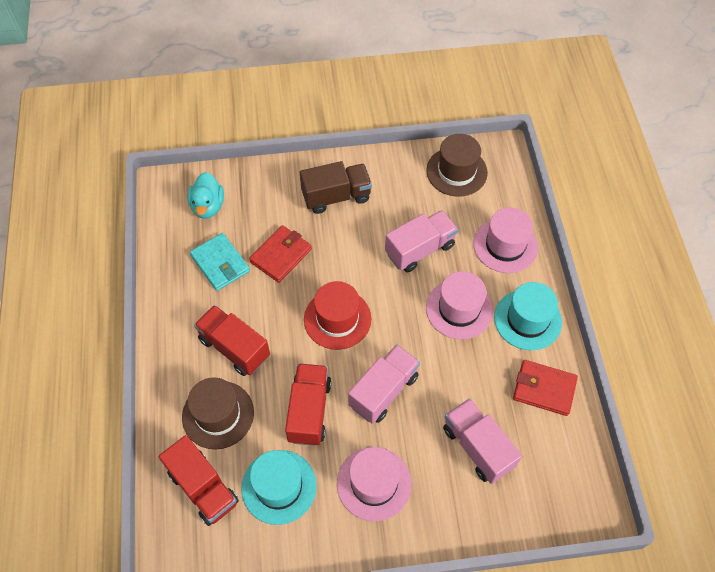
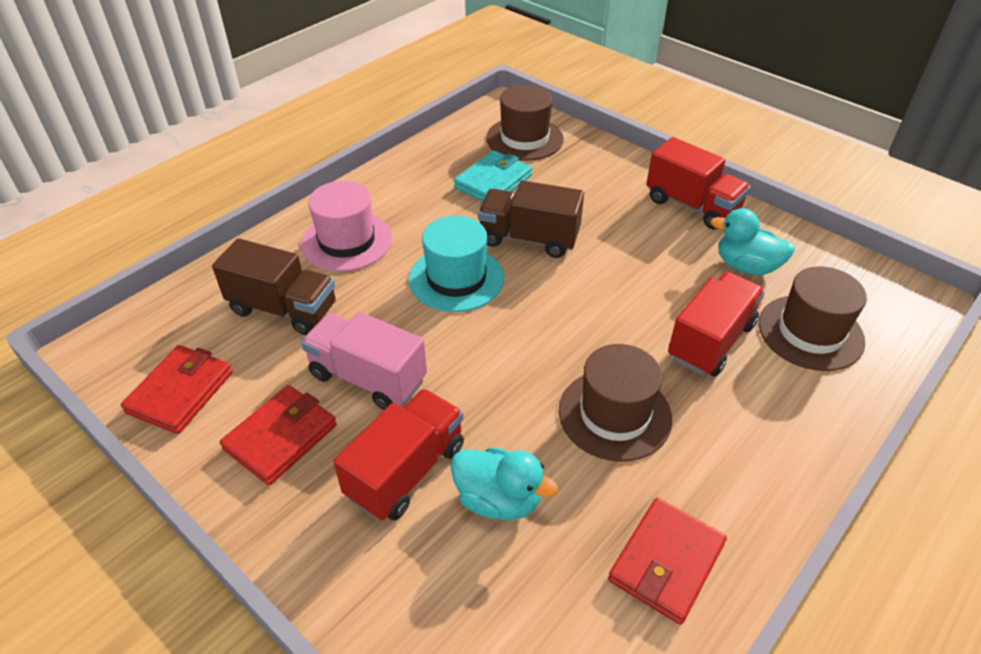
brown hat: 2 -> 3
brown truck: 1 -> 2
pink hat: 3 -> 1
pink truck: 3 -> 1
red hat: 1 -> 0
red wallet: 2 -> 3
turquoise duck: 1 -> 2
turquoise hat: 2 -> 1

